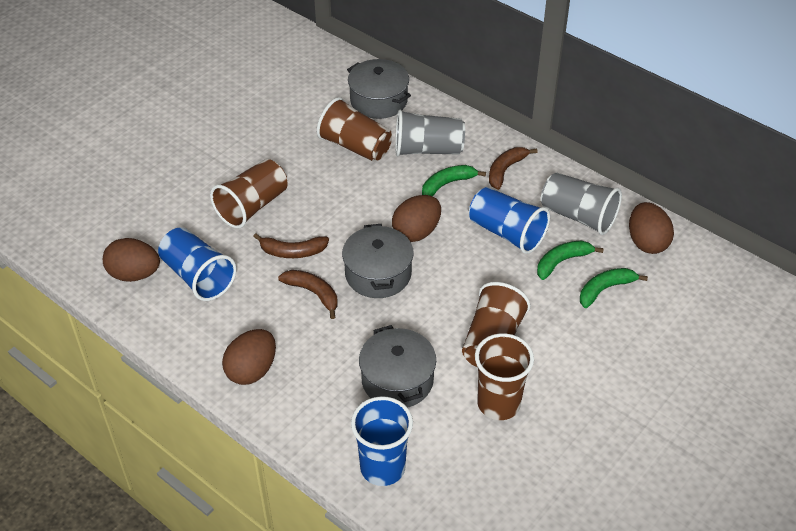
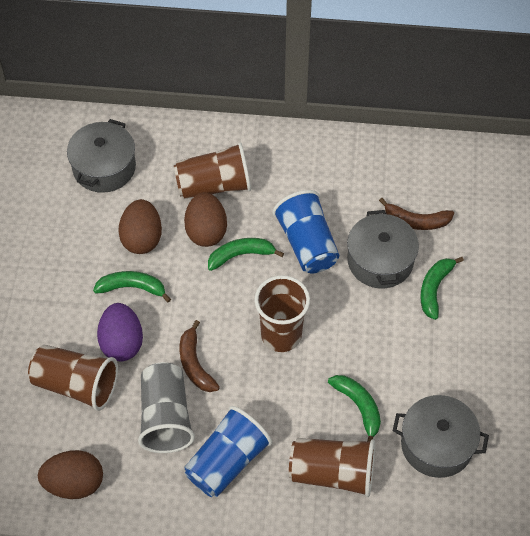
blue cup: 3 -> 2
brown banana: 3 -> 2
brown egg: 4 -> 3
green banana: 3 -> 4
grey cup: 2 -> 1
purple egg: 0 -> 1

